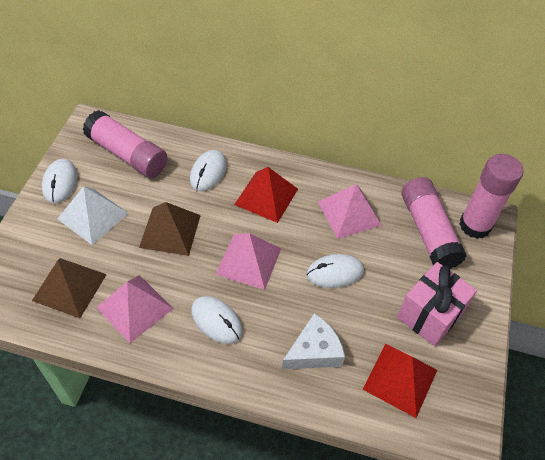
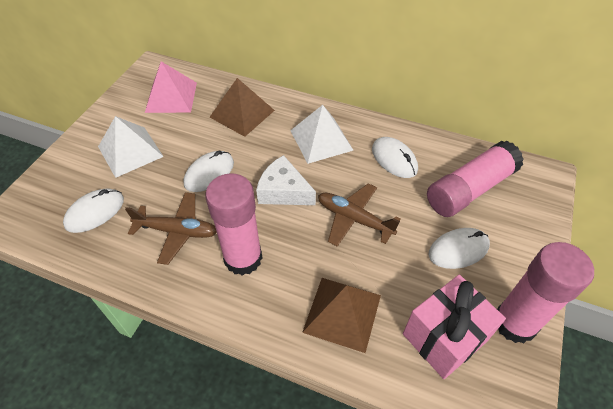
brown plane: 0 -> 2
pink pyramid: 3 -> 1
red pyramid: 2 -> 0
white pyramid: 1 -> 2

